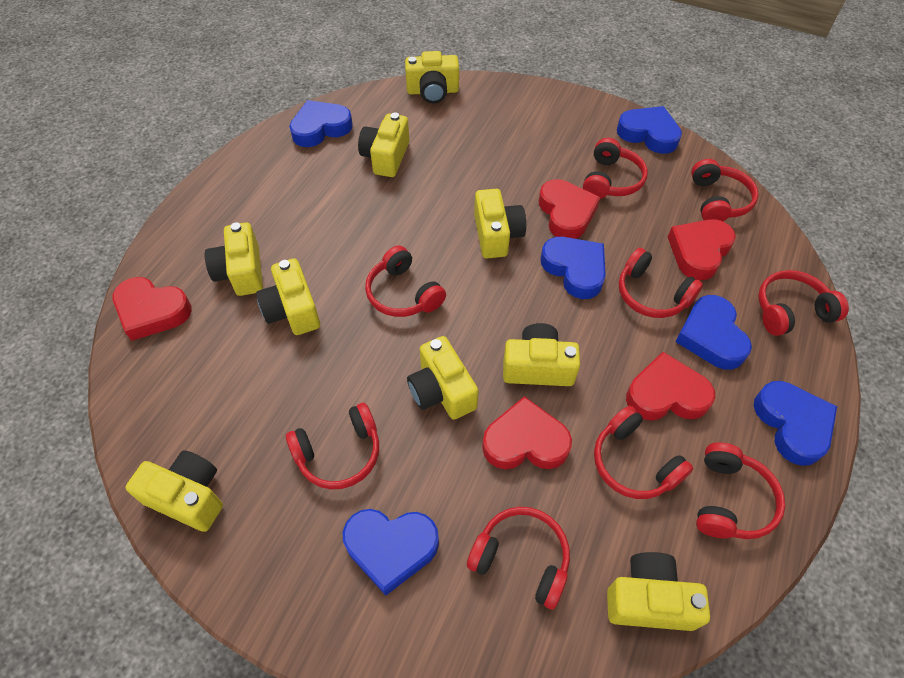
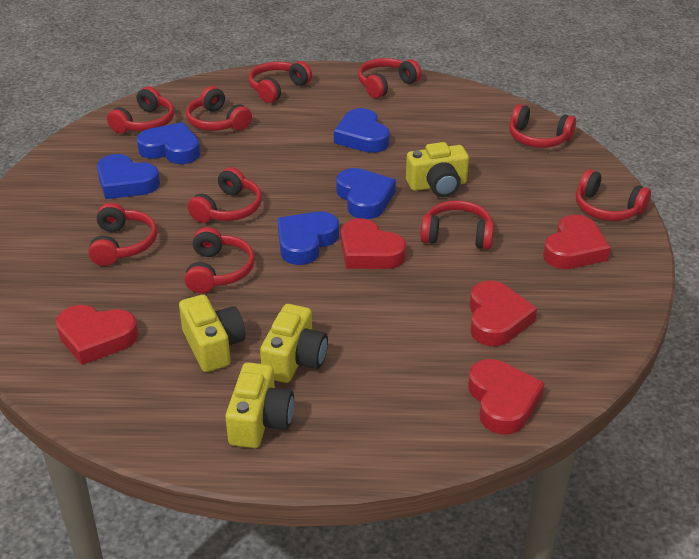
blue heart: 6 -> 5
red headphones: 9 -> 10
yellow camera: 9 -> 4

